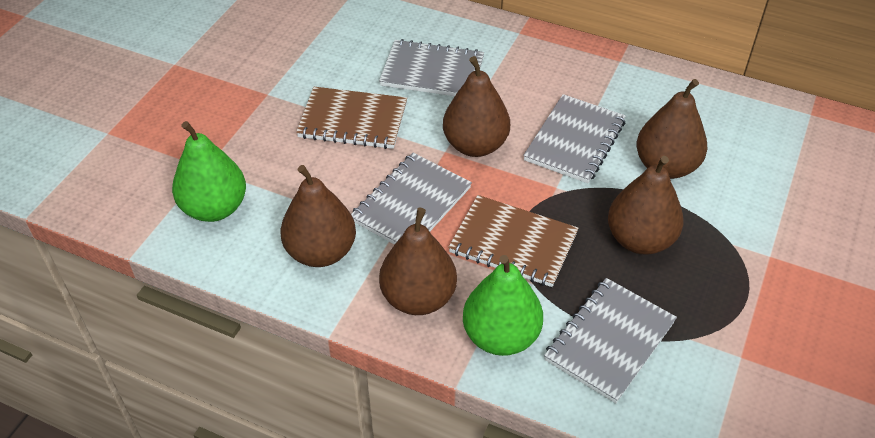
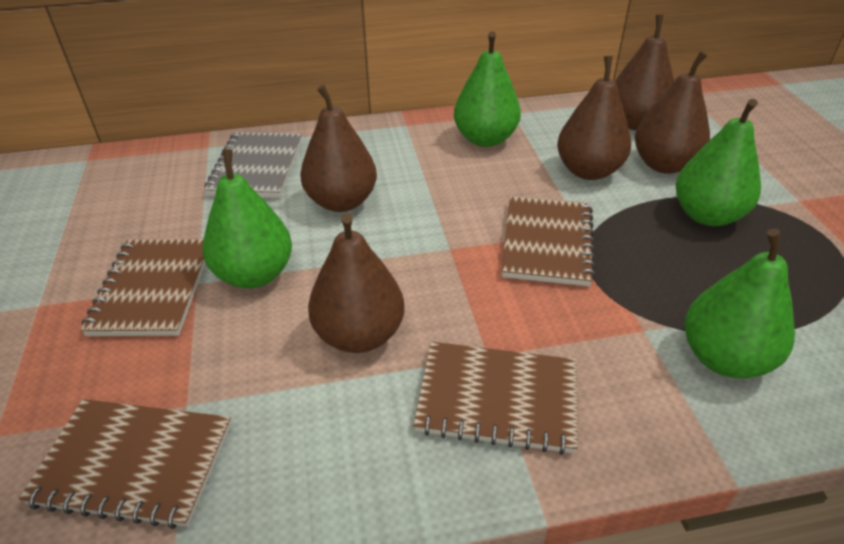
brown notebook: 2 -> 4
green pear: 2 -> 4
grey notebook: 4 -> 1

